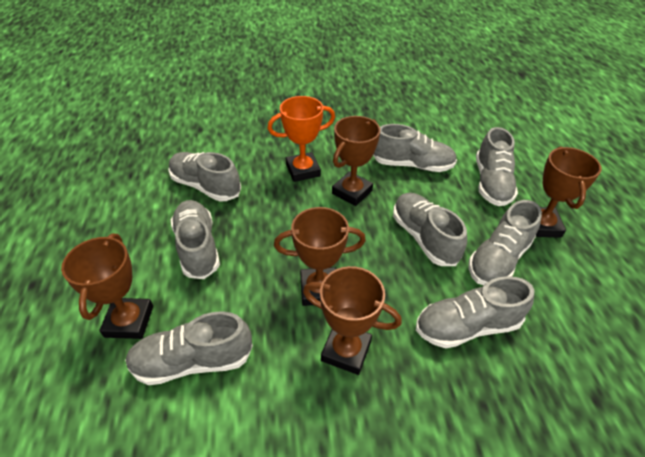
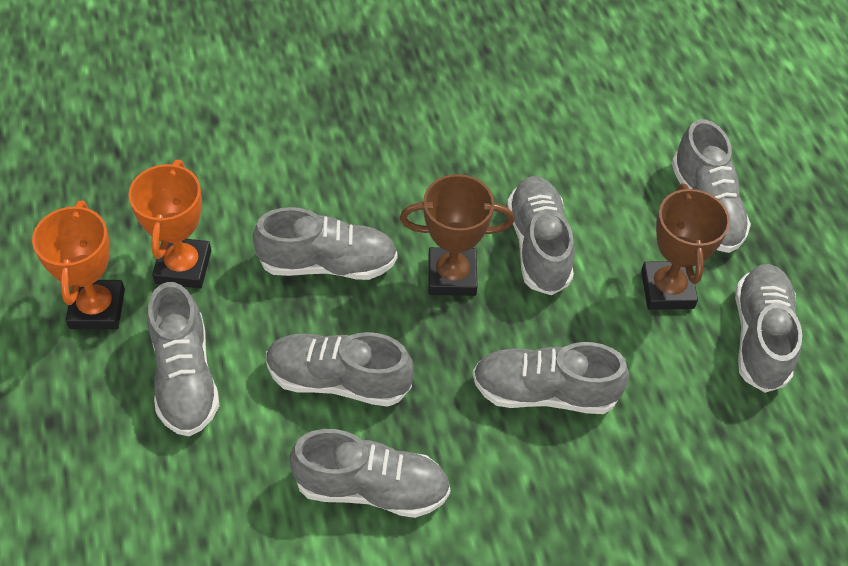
brown trophy: 5 -> 2
orange trophy: 1 -> 2

